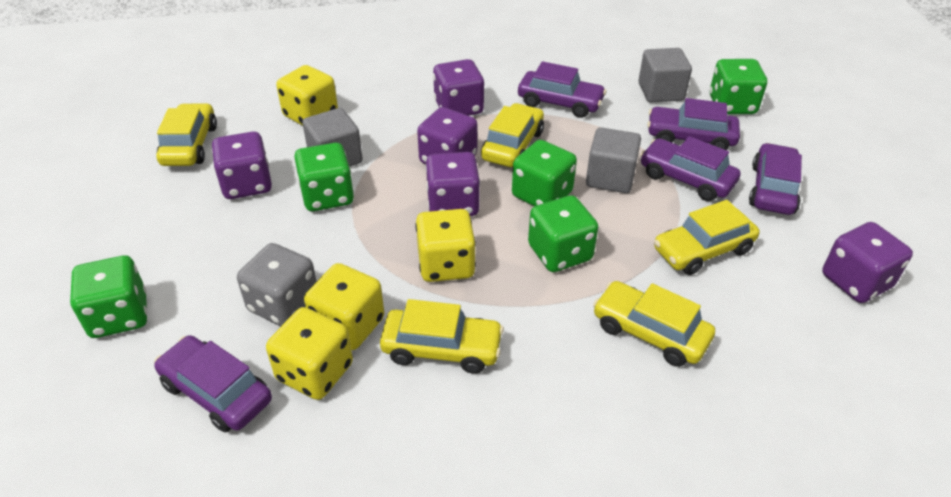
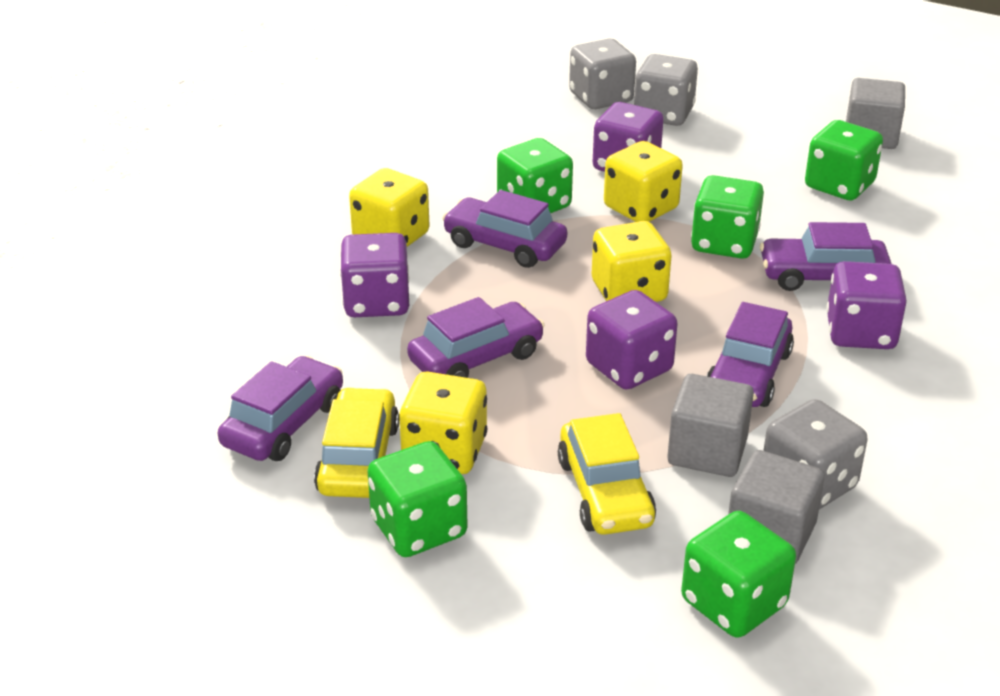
grey dice: 1 -> 3
purple dice: 5 -> 4
yellow car: 5 -> 2

